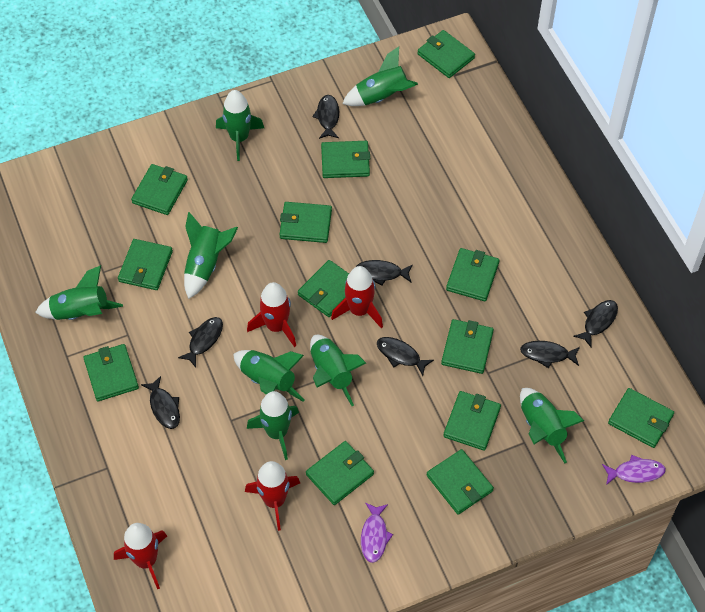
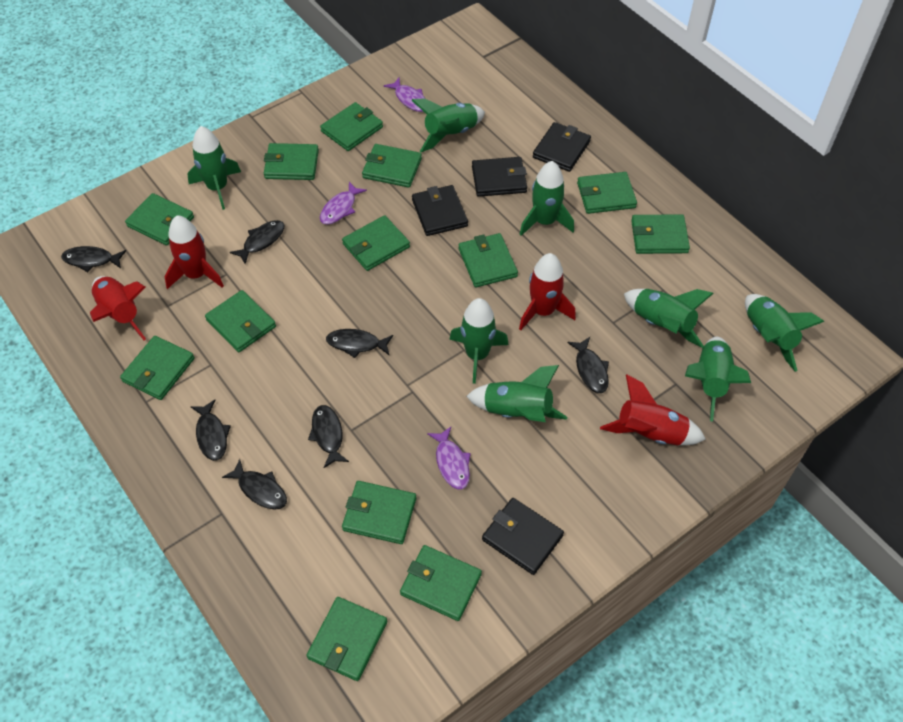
black wallet: 0 -> 4
purple fish: 2 -> 3

